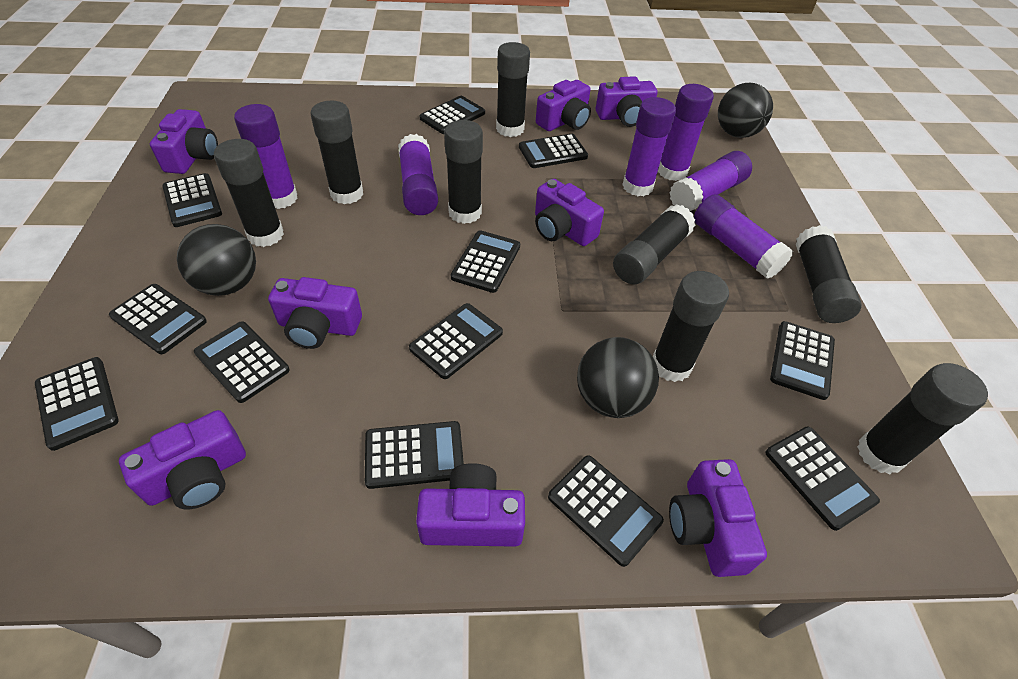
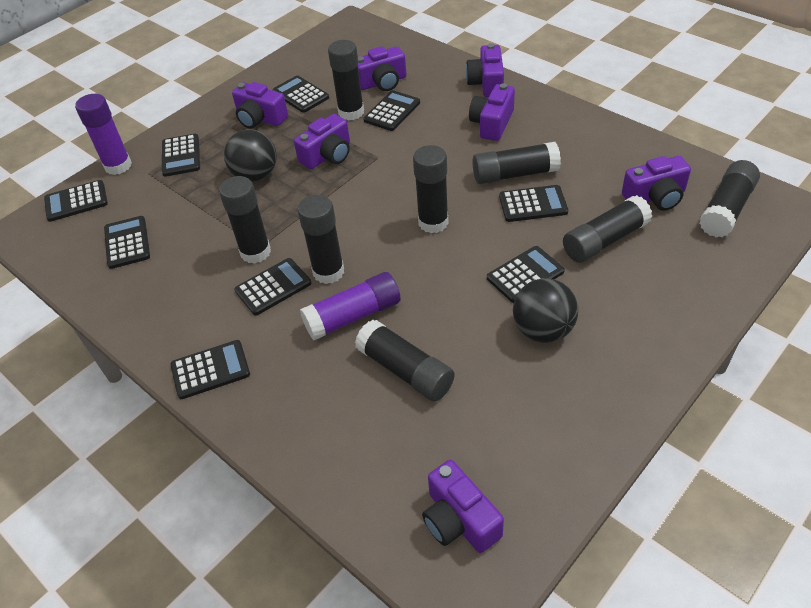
black ball: 3 -> 2
black calculator: 12 -> 9
purple camera: 8 -> 7
purple glue stick: 6 -> 2

